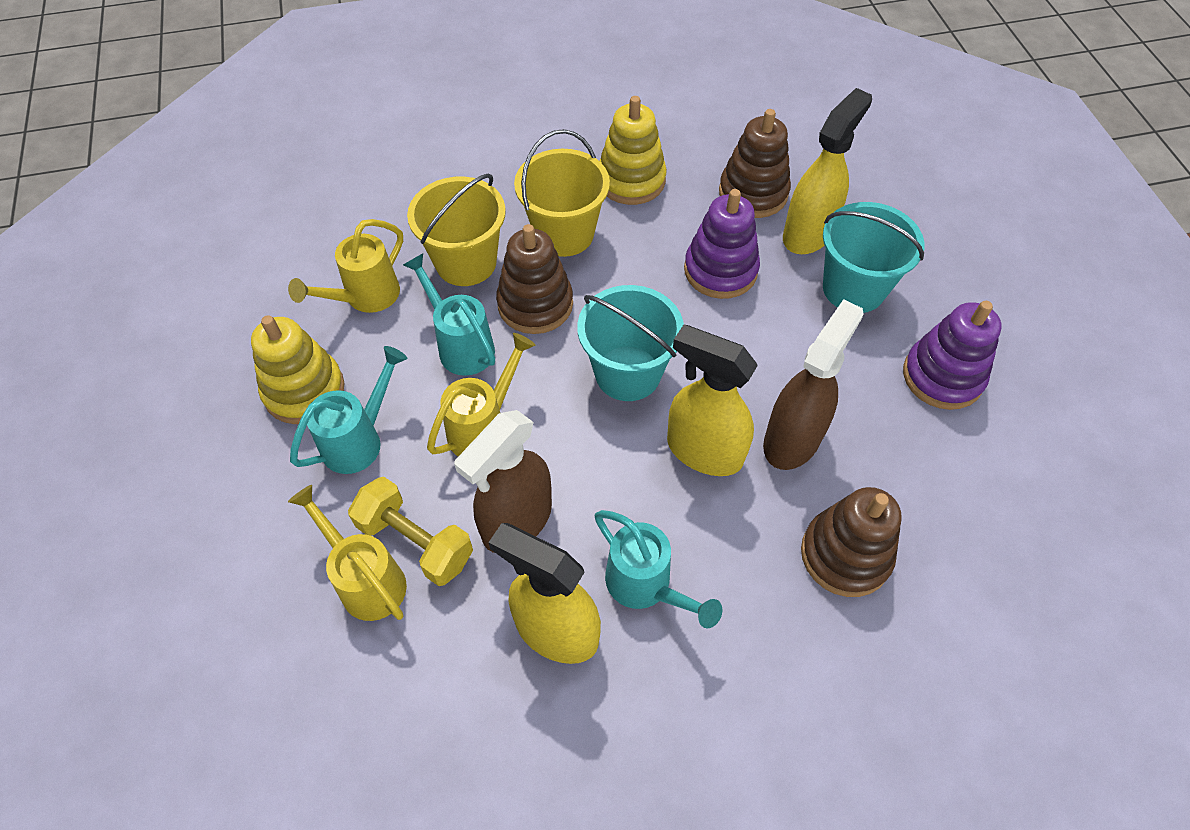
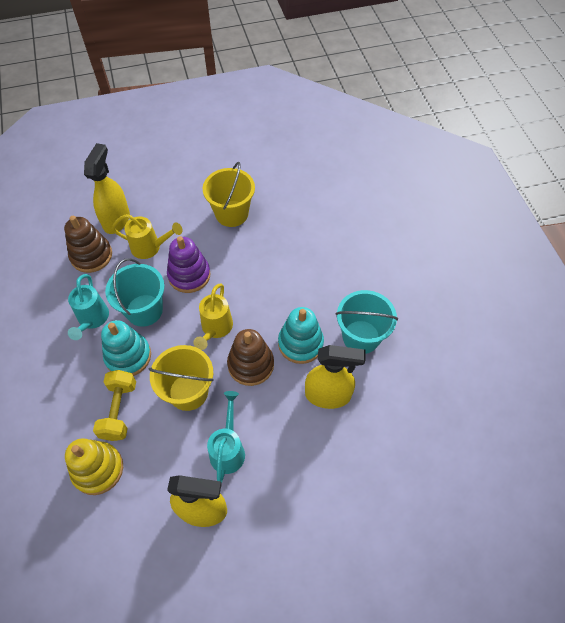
brown spray bottle: 2 -> 0
brown stacking toy: 3 -> 2
purple stacking toy: 2 -> 1
turquoise stacking toy: 0 -> 2
turquoise watering can: 3 -> 2
yellow stacking toy: 2 -> 1
yellow watering can: 3 -> 2

